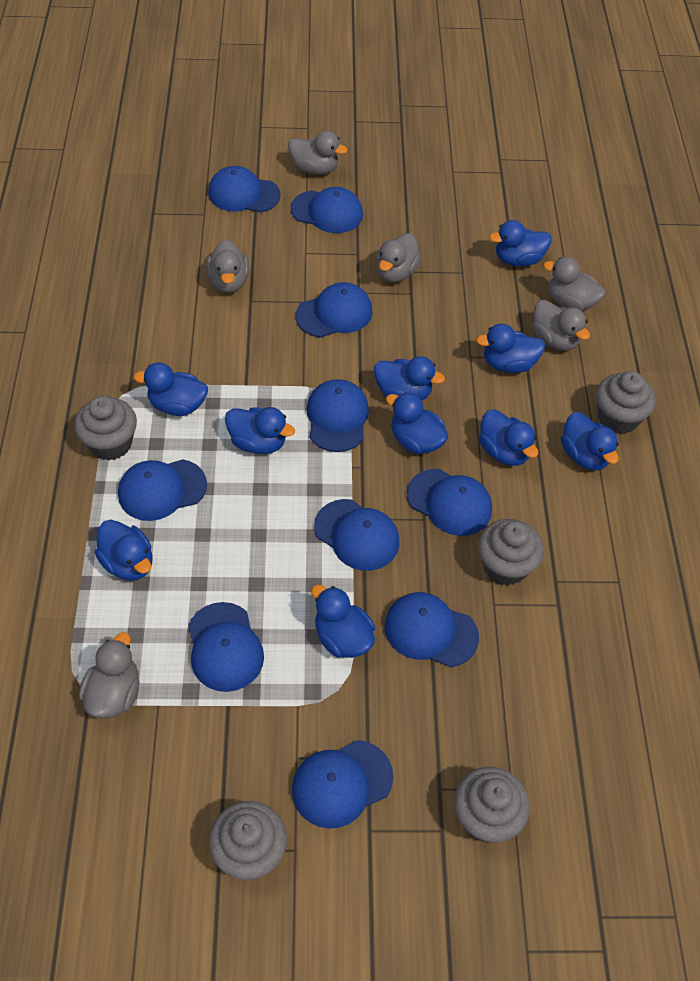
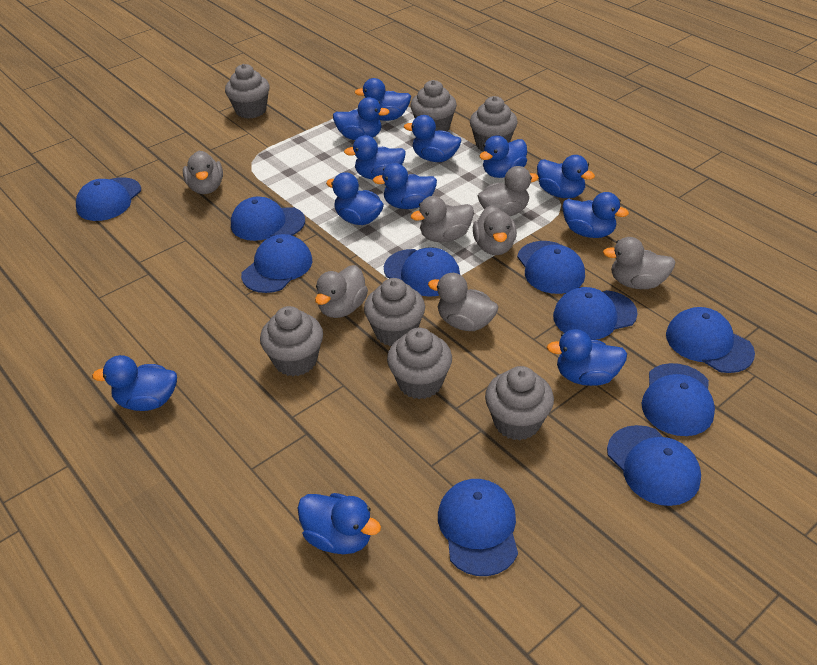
blue duck: 10 -> 12
grey cupcake: 5 -> 7
grey duck: 6 -> 7

